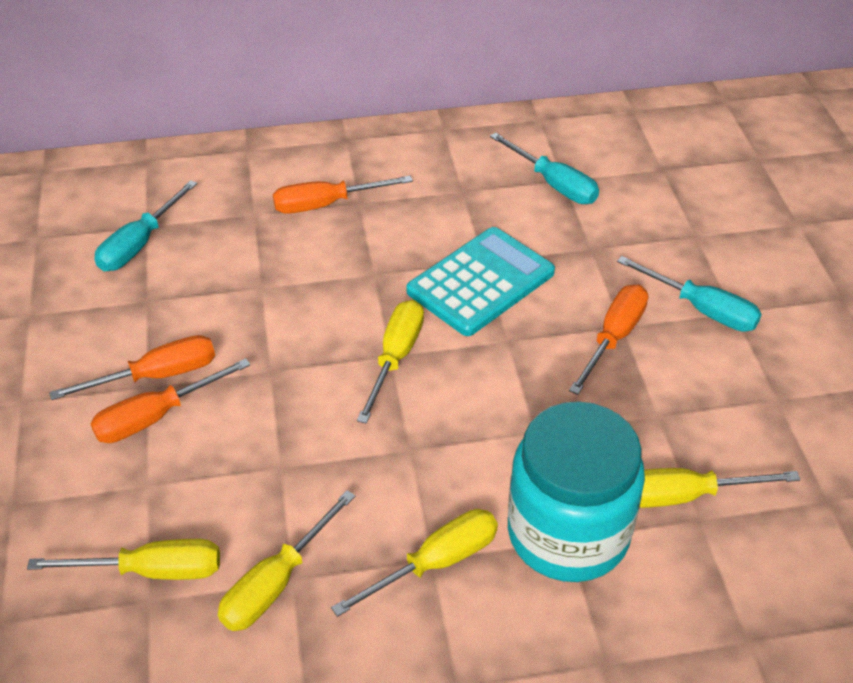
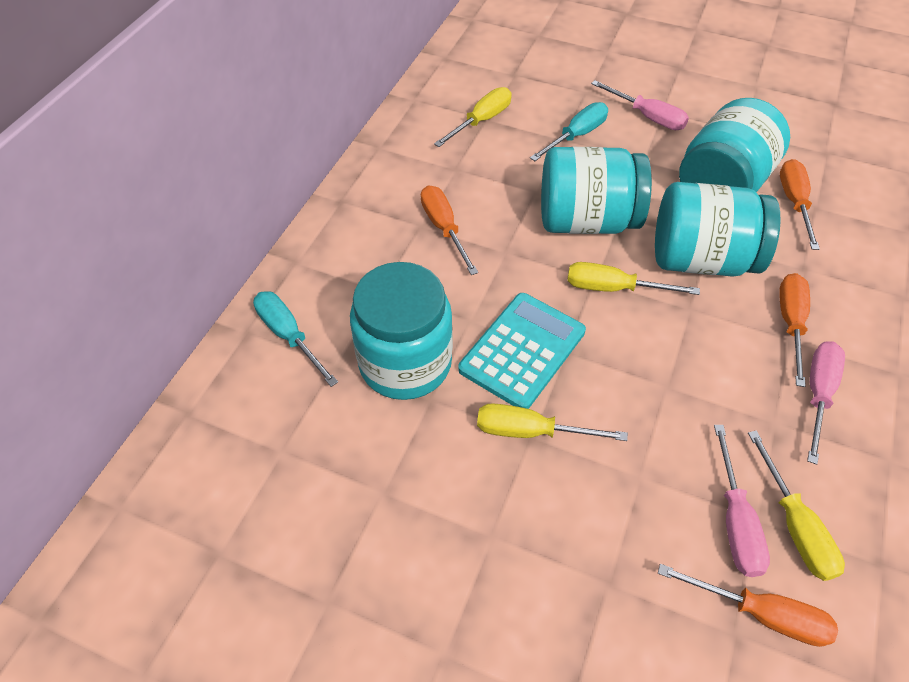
pink screwdriver: 0 -> 3
turquoise jar: 1 -> 4
turquoise screwdriver: 3 -> 2
yellow screwdriver: 5 -> 4

